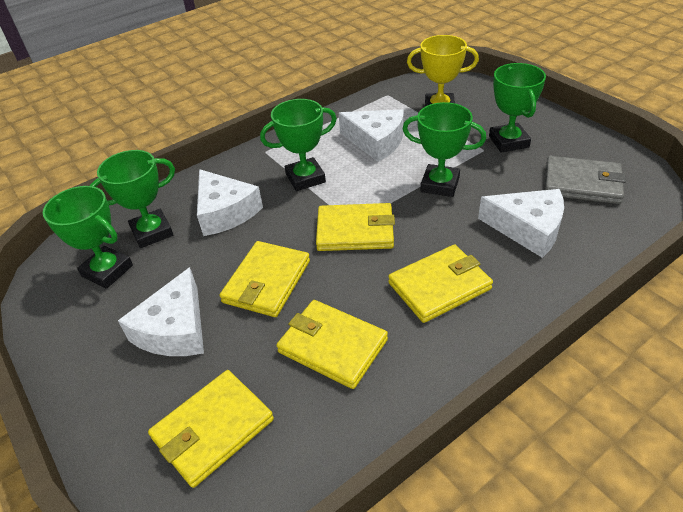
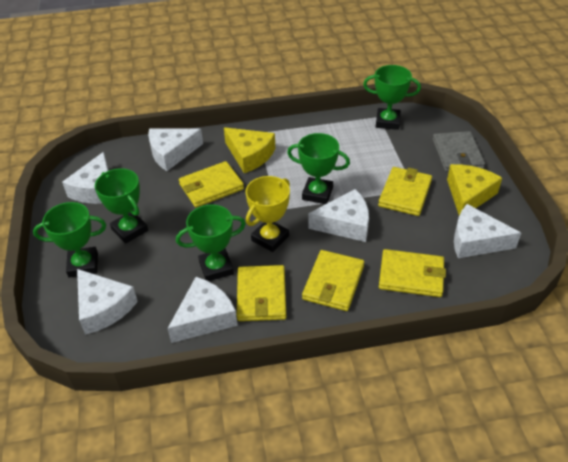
white cheese: 4 -> 6
yellow cheese: 0 -> 2

